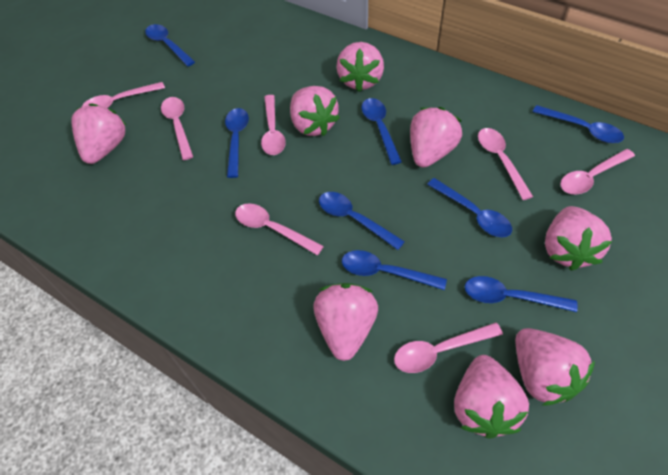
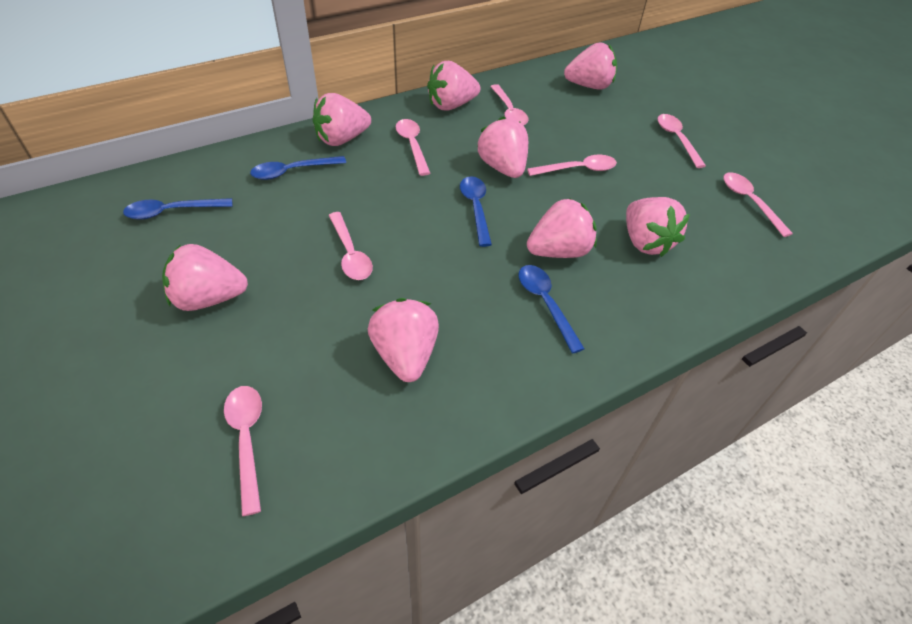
blue spoon: 8 -> 4

